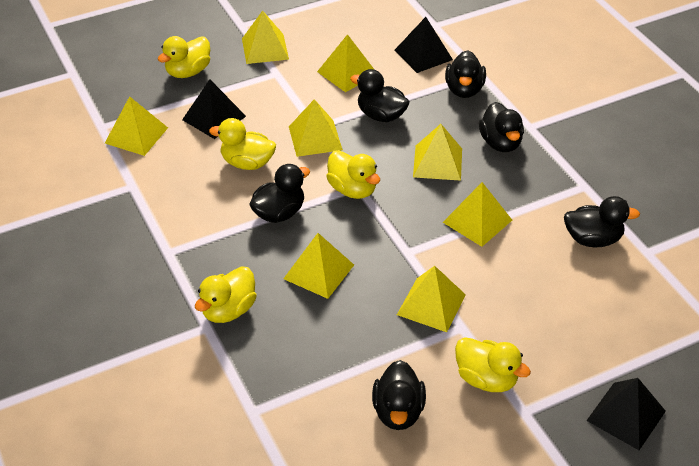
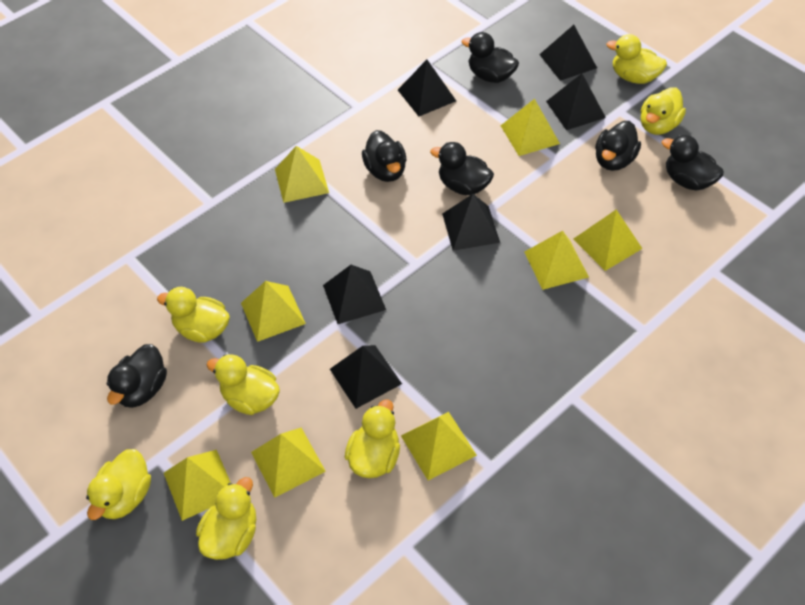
black pyramid: 3 -> 6
yellow duck: 5 -> 7

